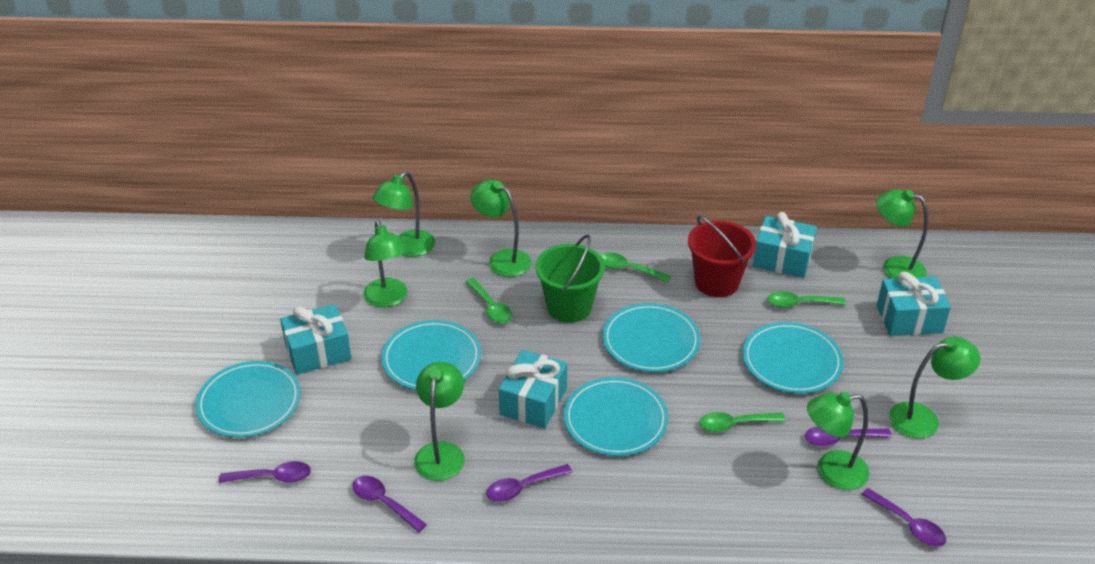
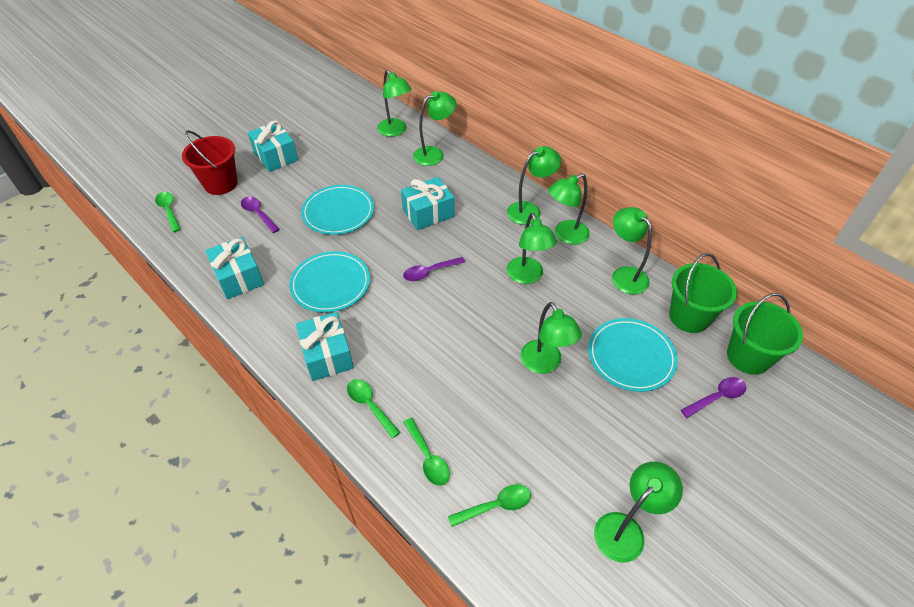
green bucket: 1 -> 2
green lamp: 7 -> 8
purple spoon: 5 -> 3
turquoise plate: 5 -> 3

